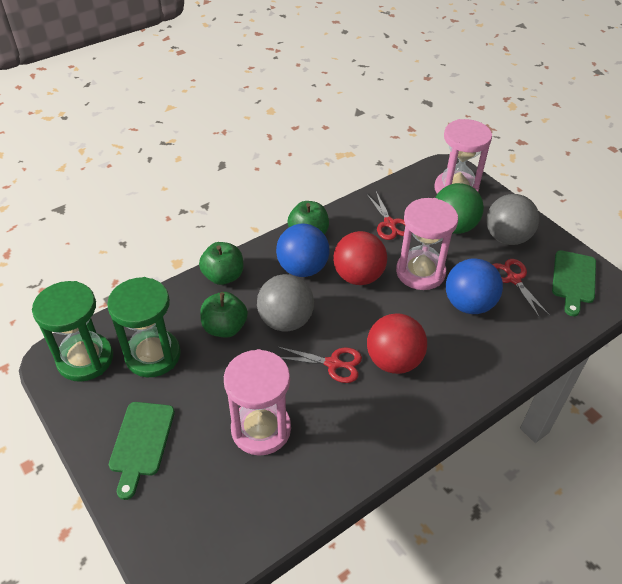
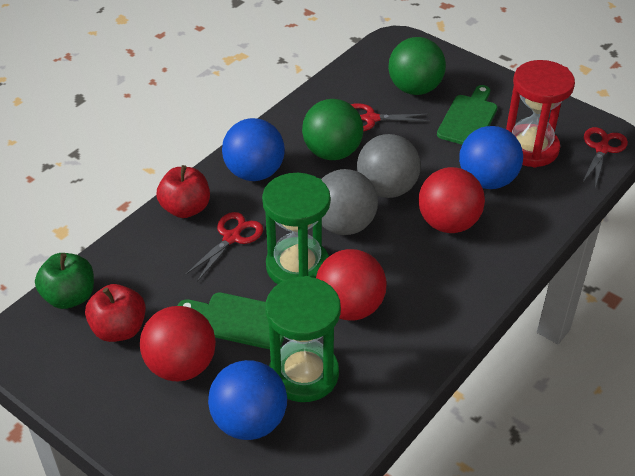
blue ball: 2 -> 3
green apple: 3 -> 1
green ball: 1 -> 2
pink hourglass: 3 -> 0
red apple: 0 -> 2
red ball: 2 -> 3
red hourglass: 0 -> 1

